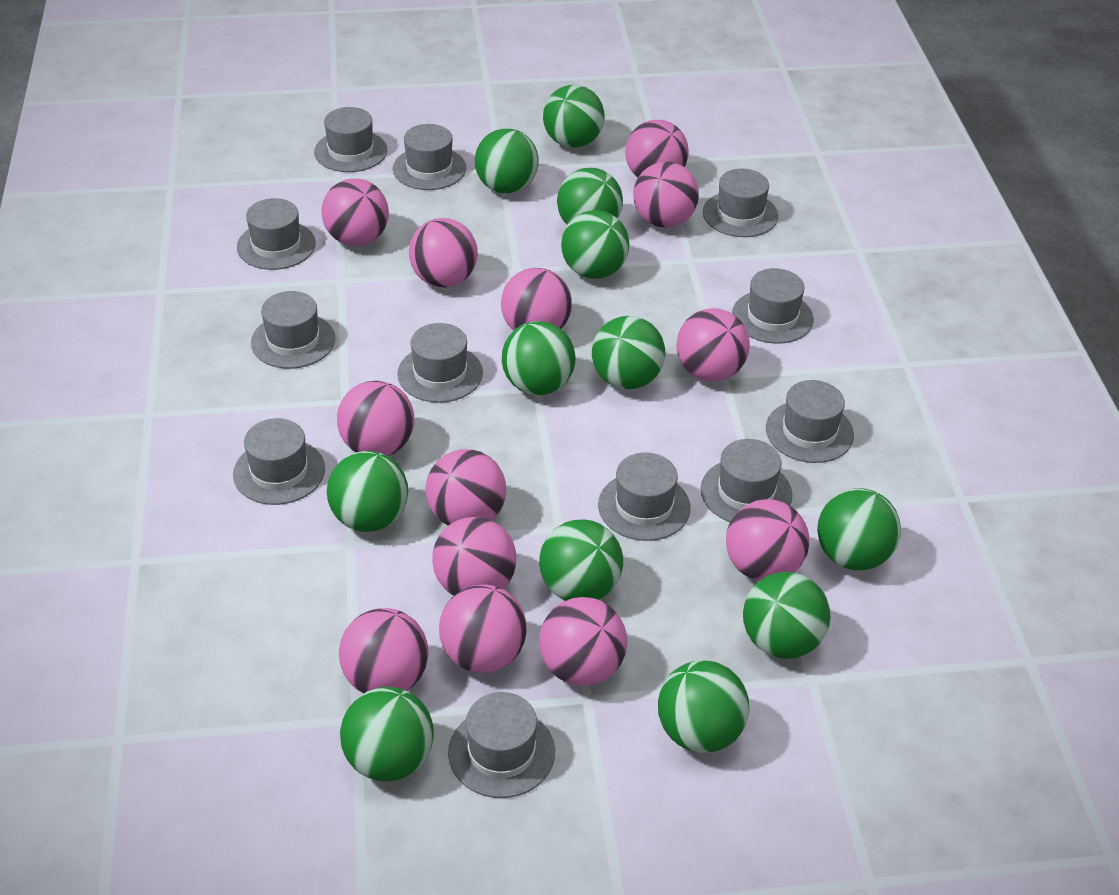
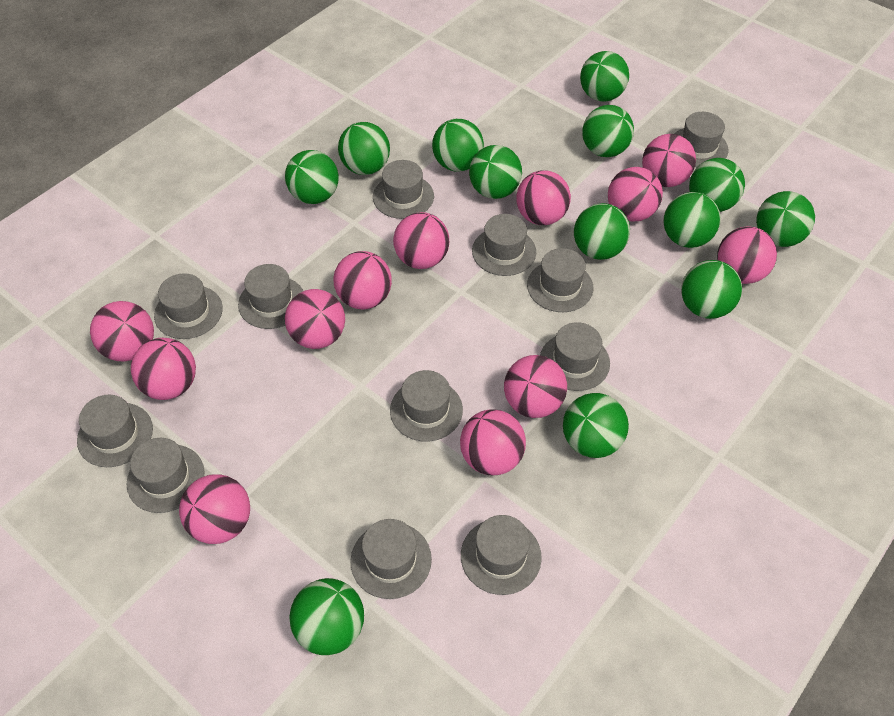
green ball: 12 -> 13
pink ball: 13 -> 12

